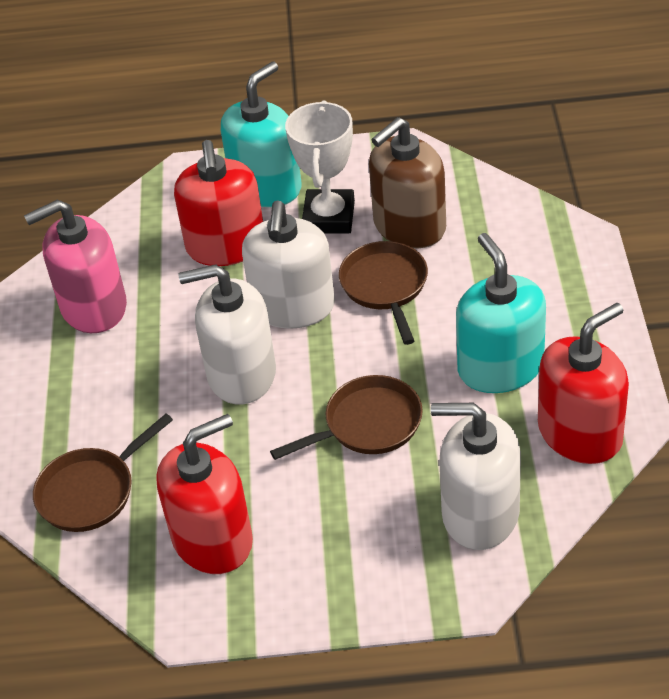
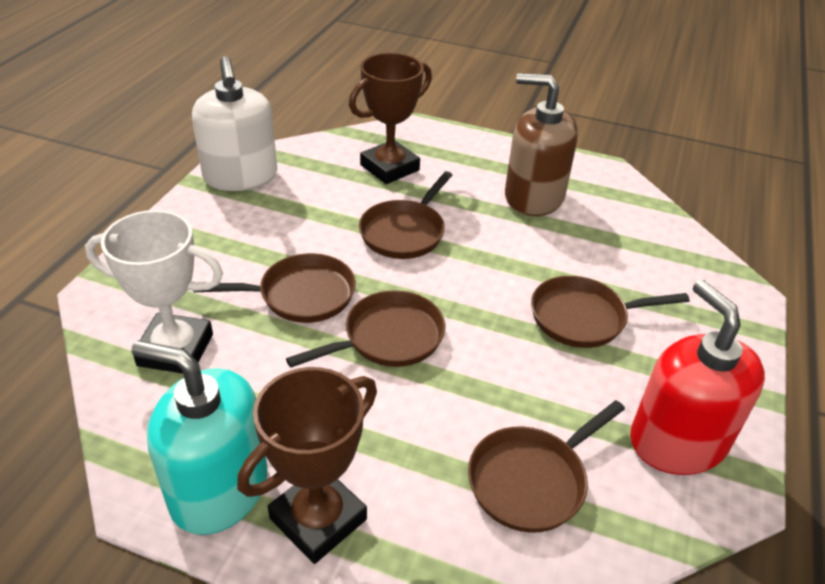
brown pan: 3 -> 5
brown trophy: 0 -> 2
pink soap dispenser: 1 -> 0
red soap dispenser: 3 -> 1
turquoise soap dispenser: 2 -> 1
white soap dispenser: 3 -> 1

